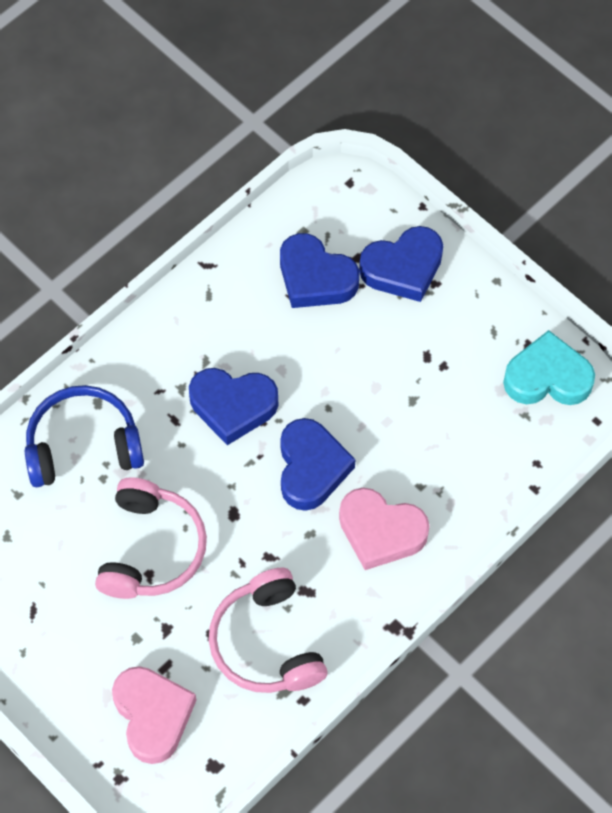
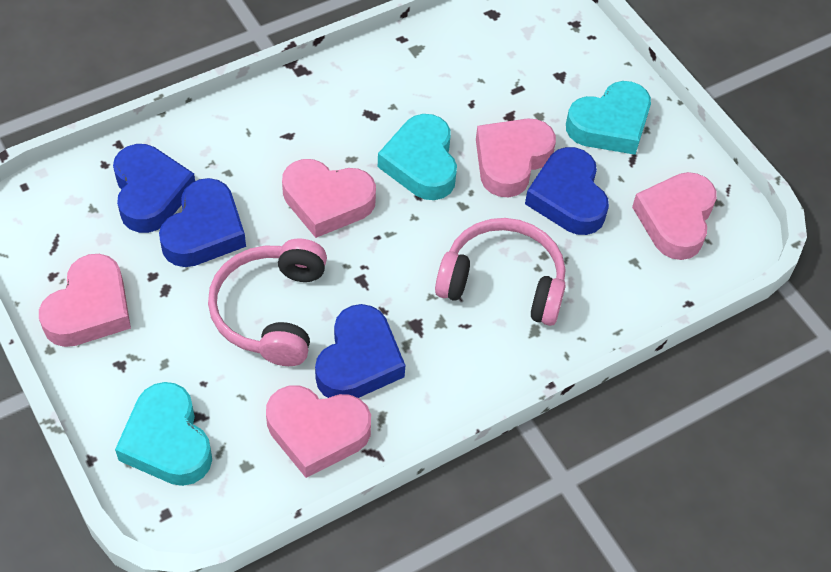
blue headphones: 1 -> 0
pink heart: 2 -> 5
turquoise heart: 1 -> 3

